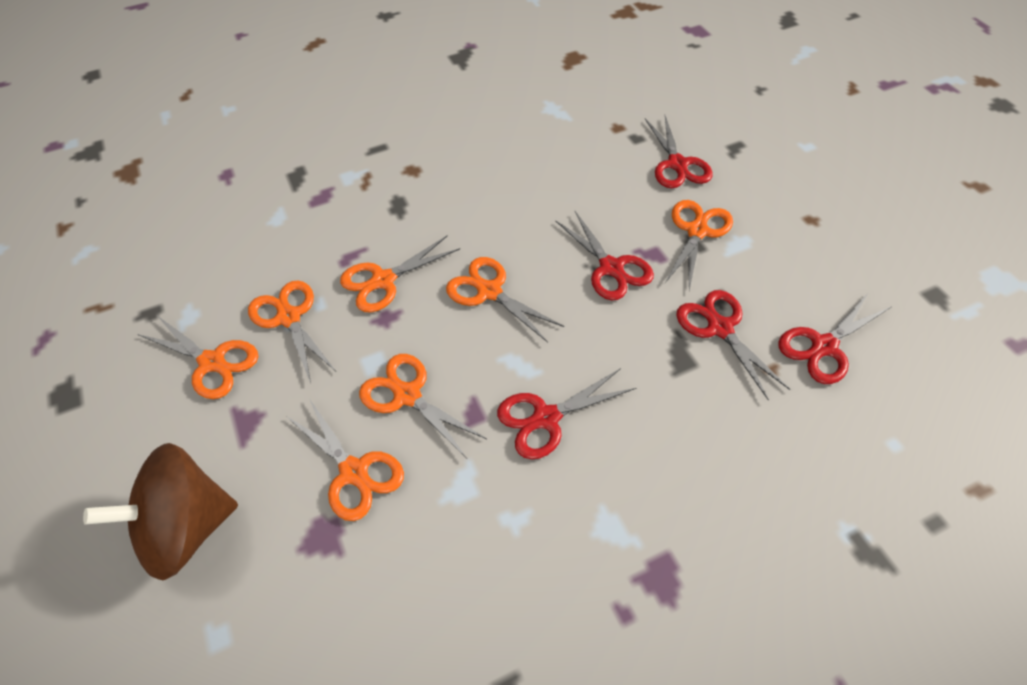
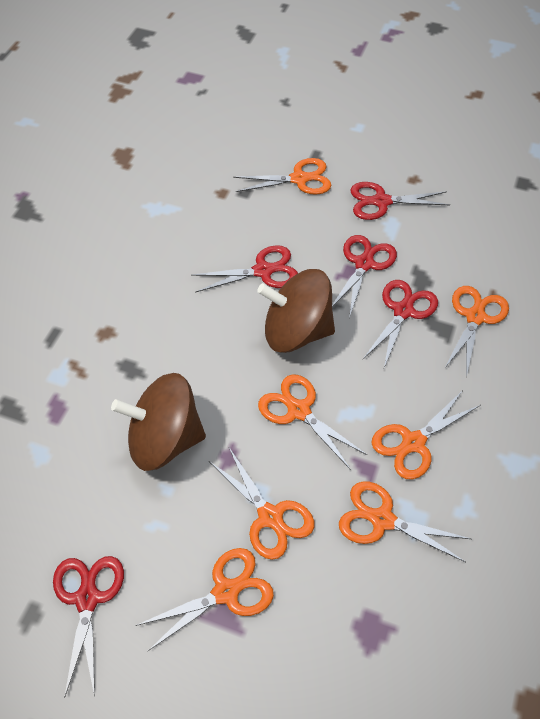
brown spinning top: 1 -> 2

